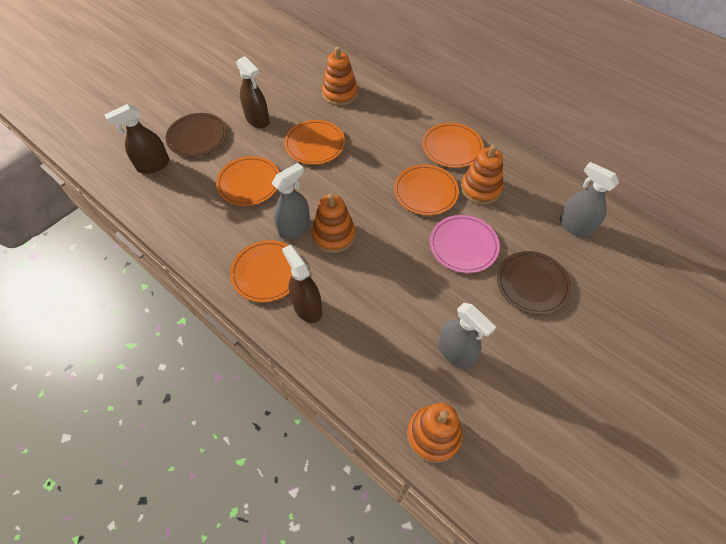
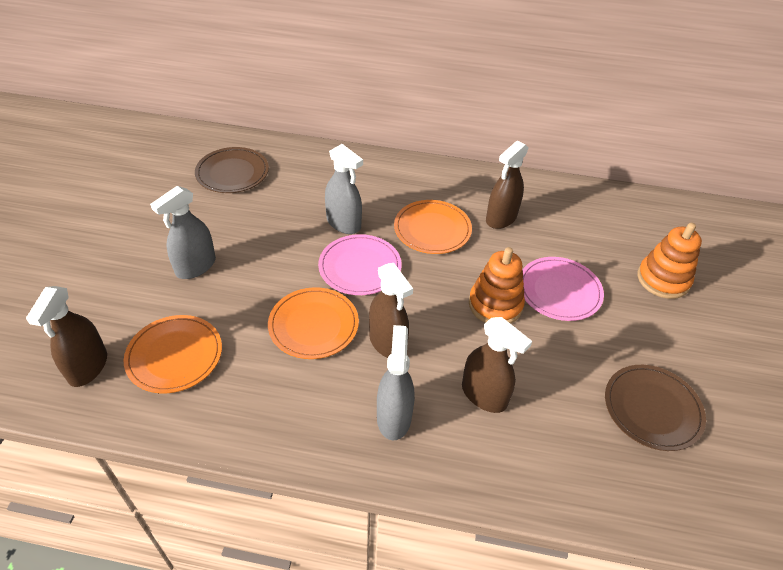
brown spray bottle: 3 -> 4
orange plate: 5 -> 3
orange stacking toy: 4 -> 2
pink plate: 1 -> 2

